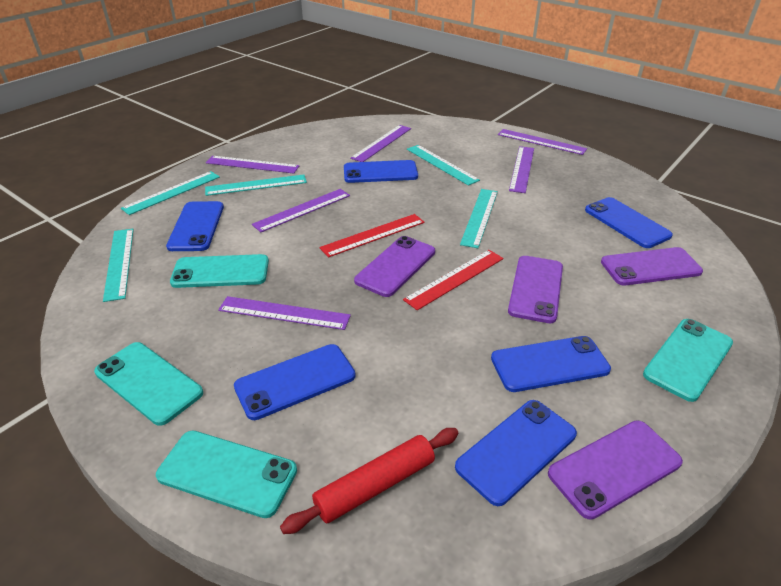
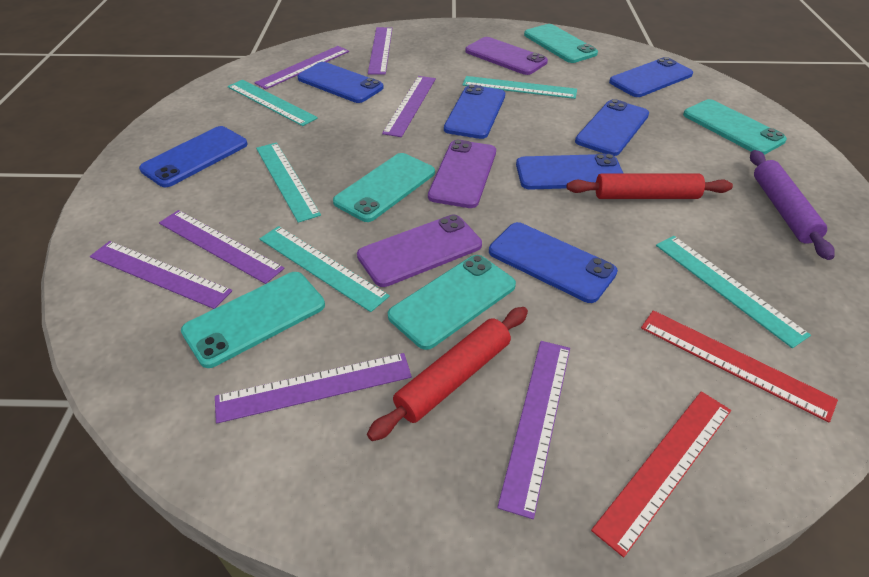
blue phone: 6 -> 7
purple phone: 4 -> 3
purple rolling pin: 0 -> 1
purple ruler: 6 -> 7
red rolling pin: 1 -> 2
turquoise phone: 4 -> 5

